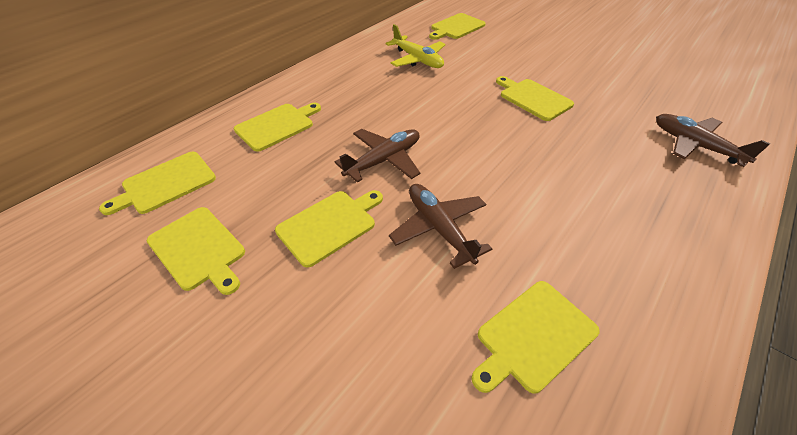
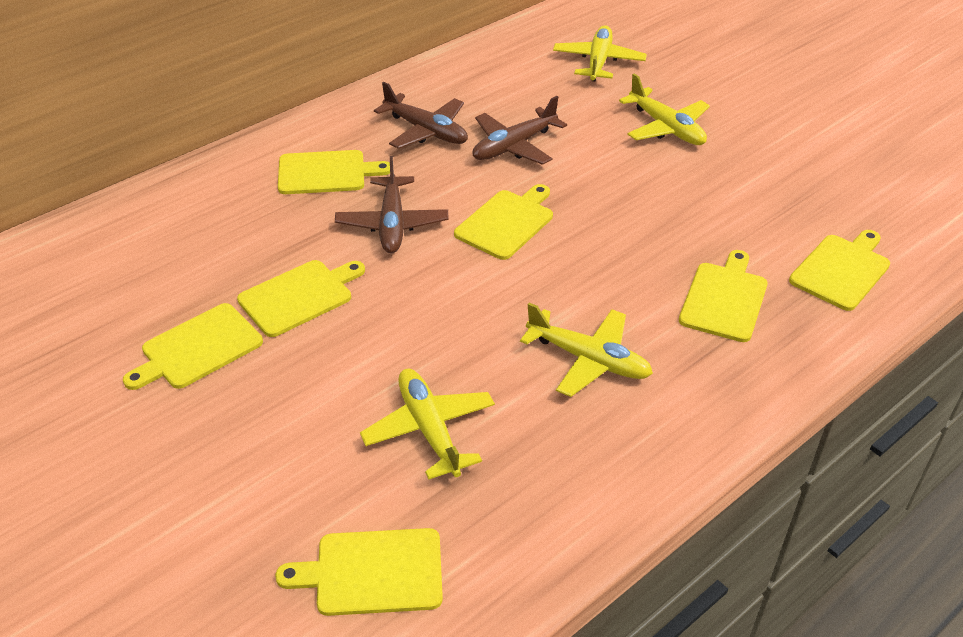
yellow plane: 1 -> 4

